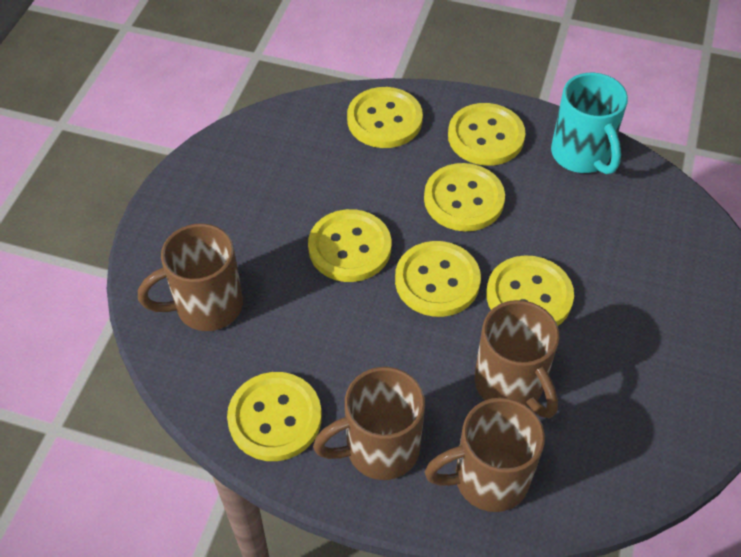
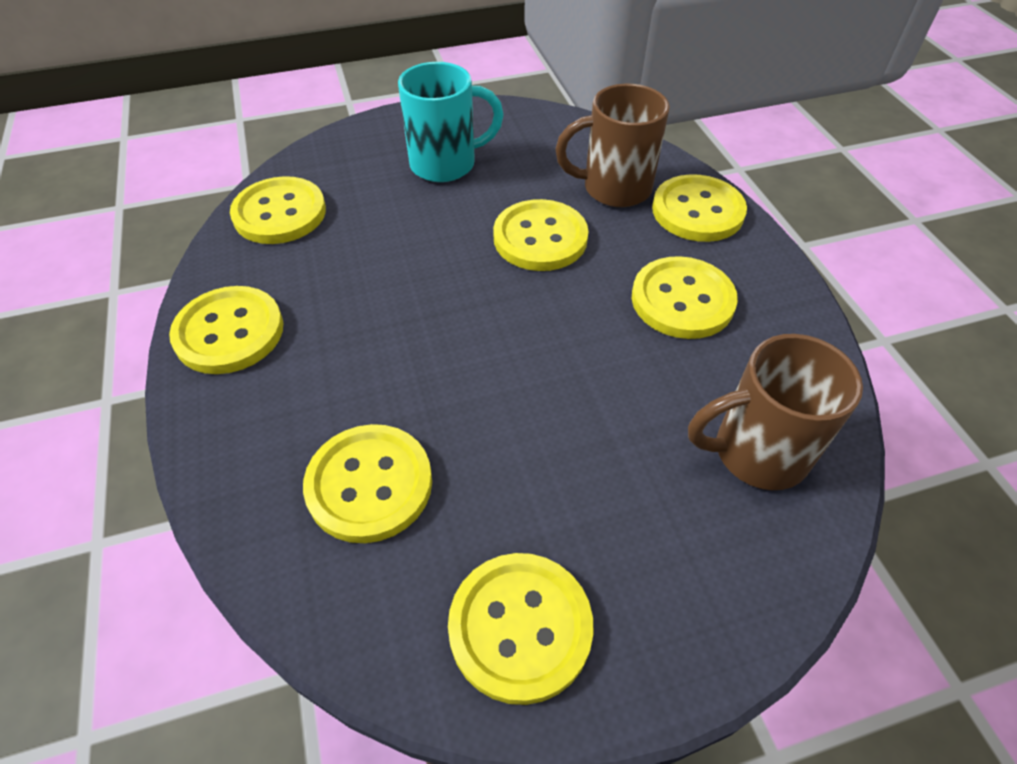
brown mug: 4 -> 2

